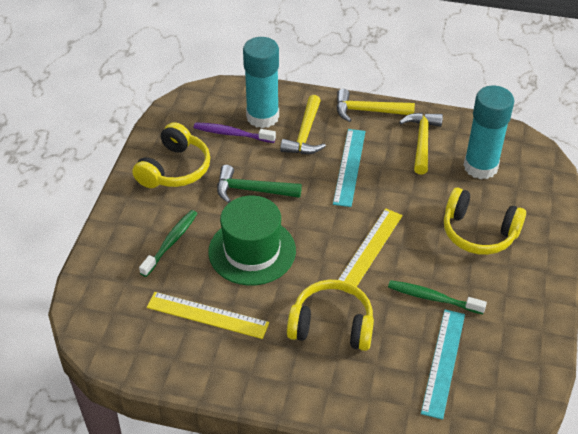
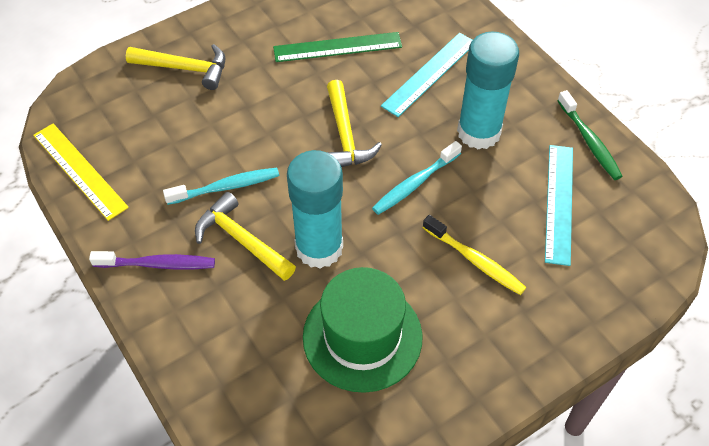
green hammer: 1 -> 0
green ruler: 0 -> 1
green toothbrush: 2 -> 1
turquoise toothbrush: 0 -> 2
yellow headphones: 3 -> 0
yellow ruler: 2 -> 1
yellow toothbrush: 0 -> 1

